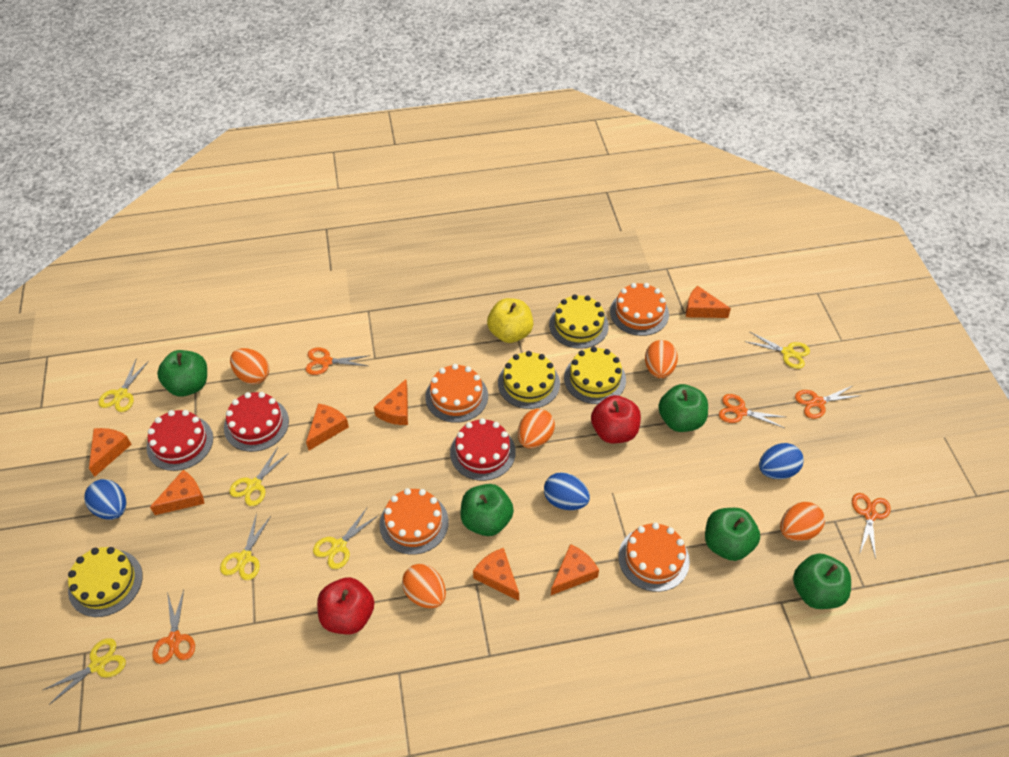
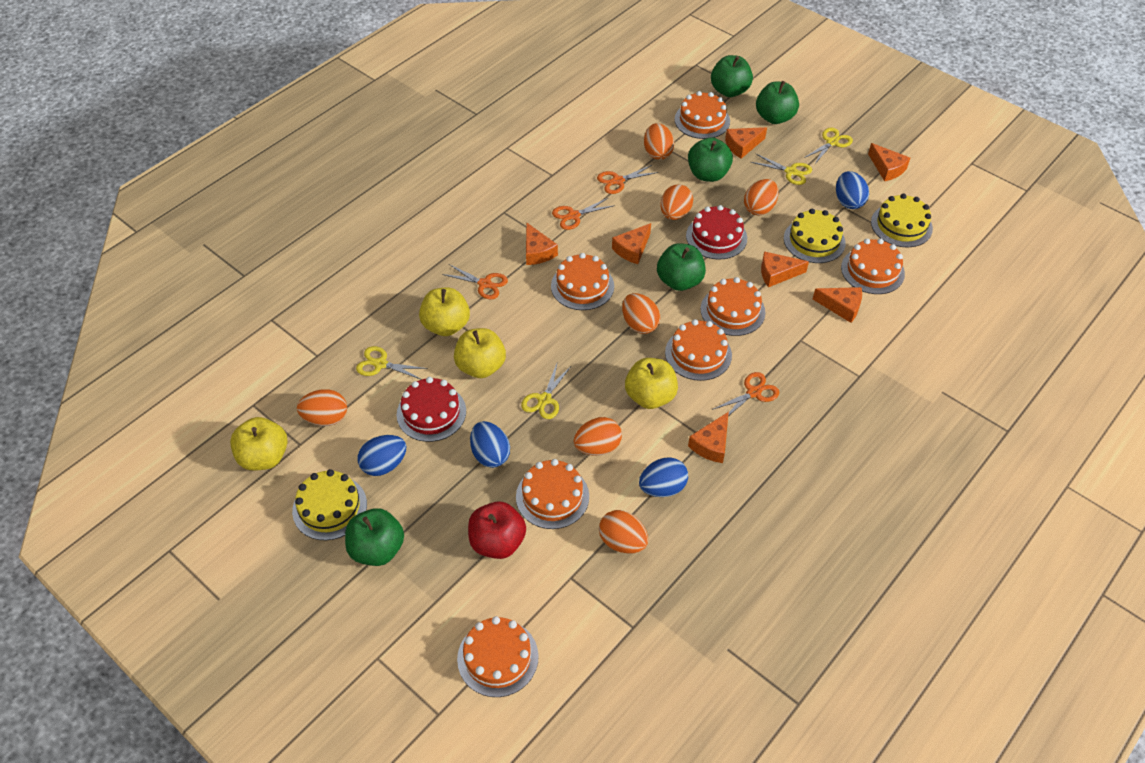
blue egg: 3 -> 4
orange cake: 4 -> 7
orange egg: 5 -> 7
orange scissors: 5 -> 4
red apple: 2 -> 1
red cake: 3 -> 2
yellow apple: 1 -> 4
yellow cake: 4 -> 3
yellow scissors: 6 -> 4

